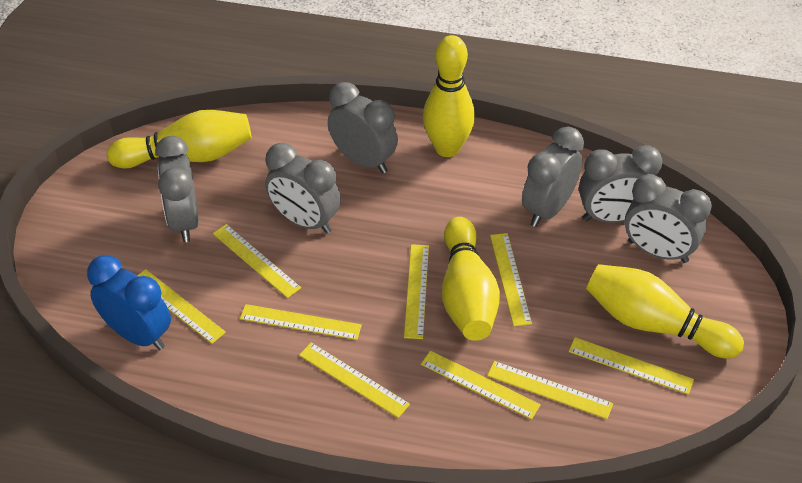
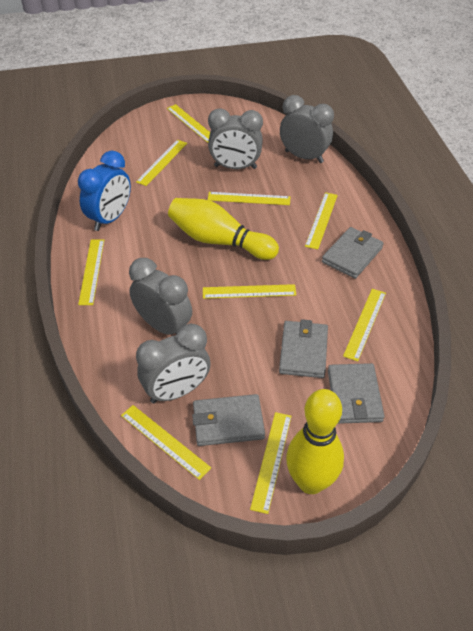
grey clock: 6 -> 4
grey wallet: 0 -> 4
yellow bowling pin: 4 -> 2

